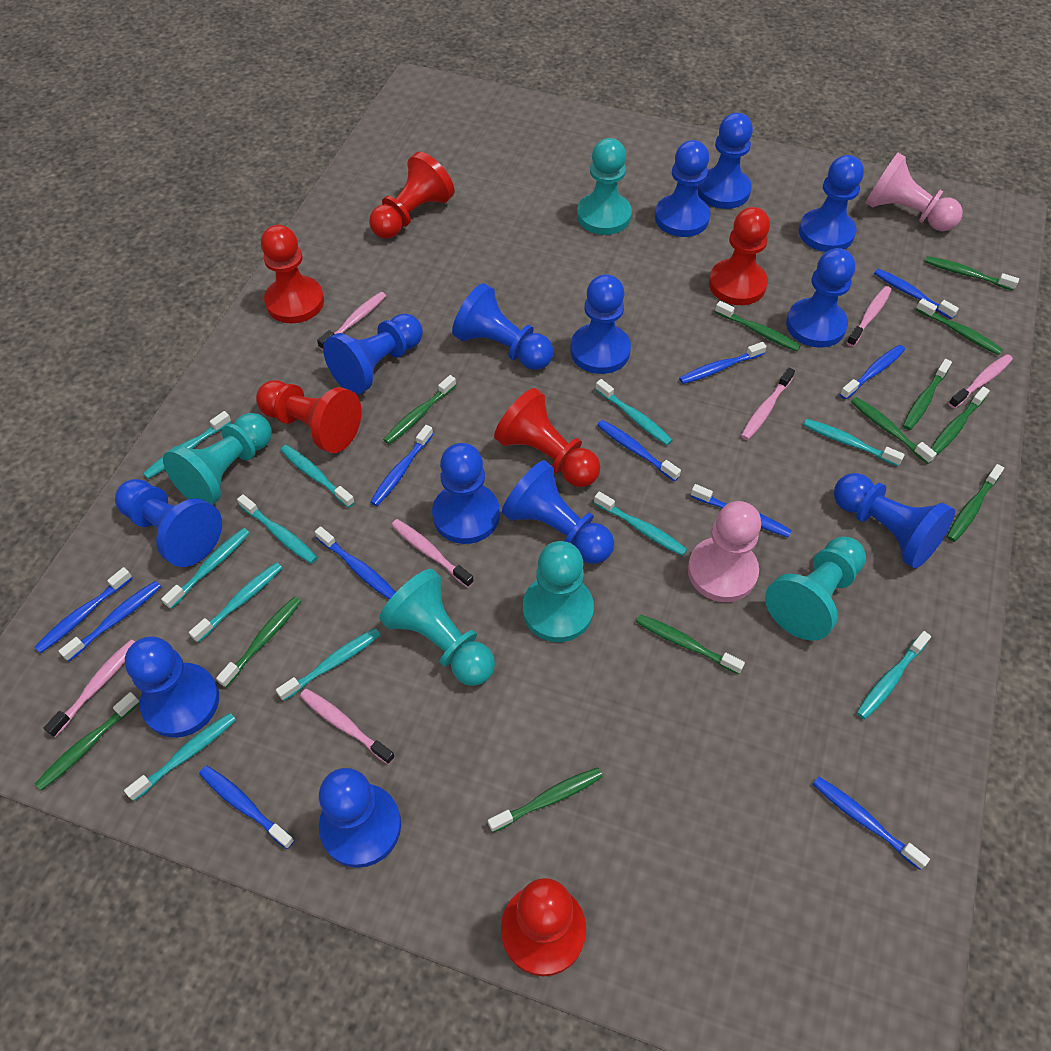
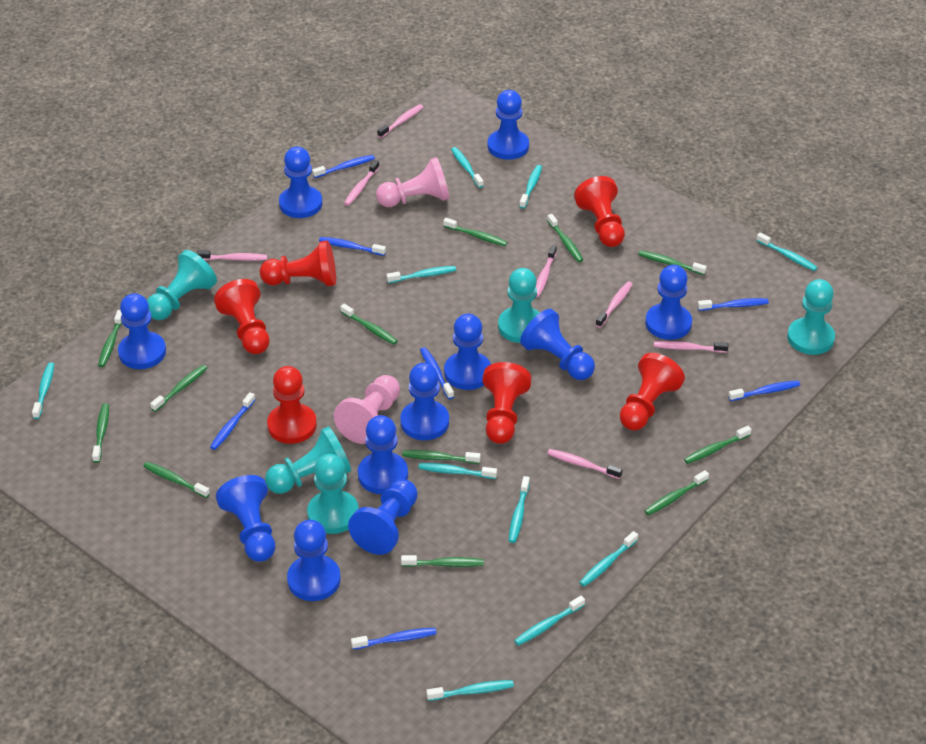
blue pawn: 13 -> 11
blue toothbrush: 11 -> 7
turquoise toothbrush: 11 -> 10

